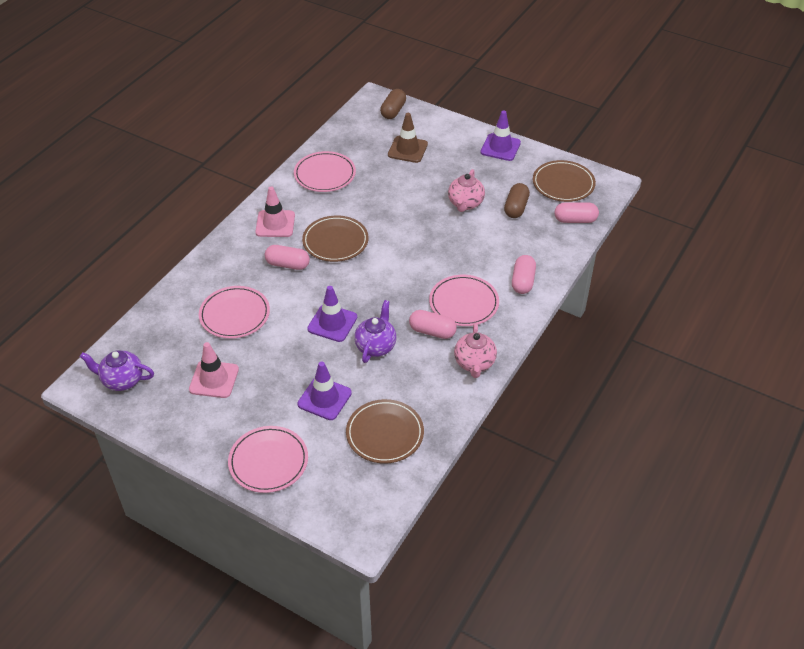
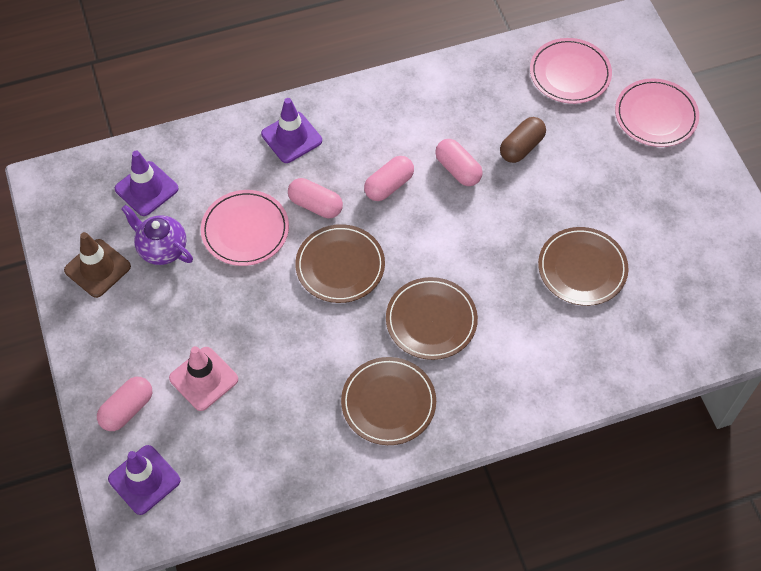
brown capsule: 2 -> 1
brown plate: 3 -> 4
pink plate: 4 -> 3
pink teapot: 2 -> 0
pink traffic cone: 2 -> 1
purple teapot: 2 -> 1

